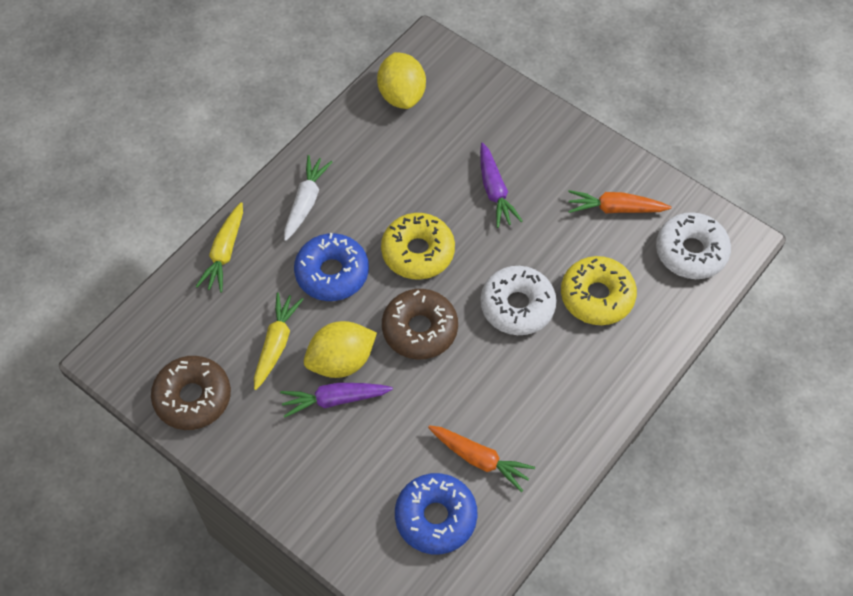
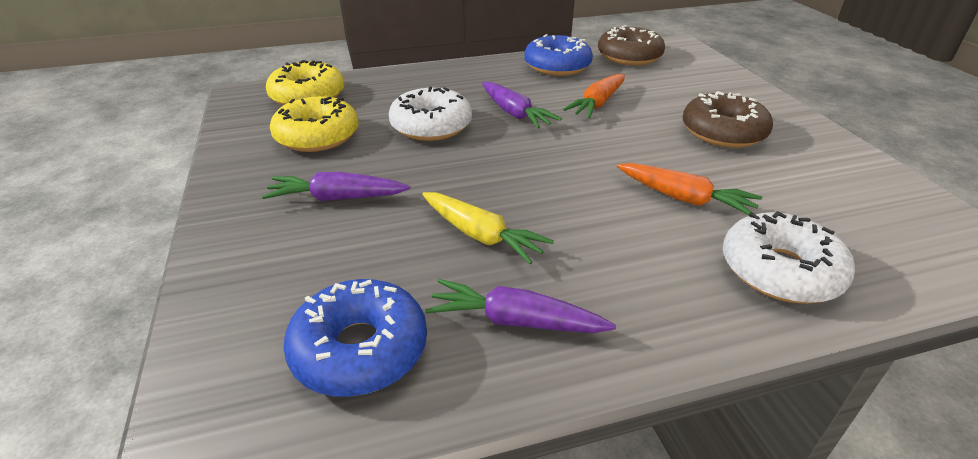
purple carrot: 2 -> 3
white carrot: 1 -> 0
yellow carrot: 2 -> 1
yellow lemon: 2 -> 0

